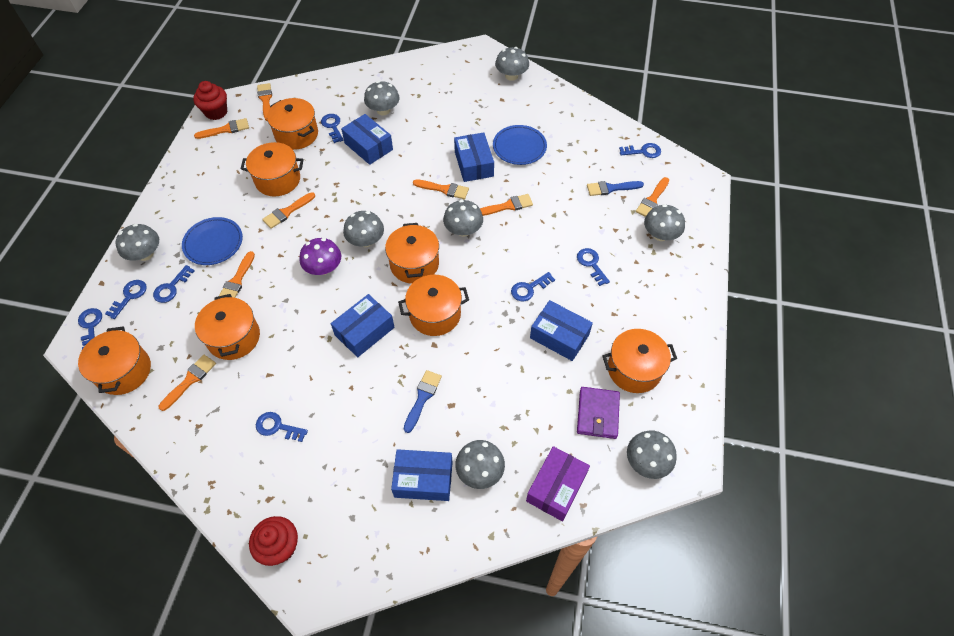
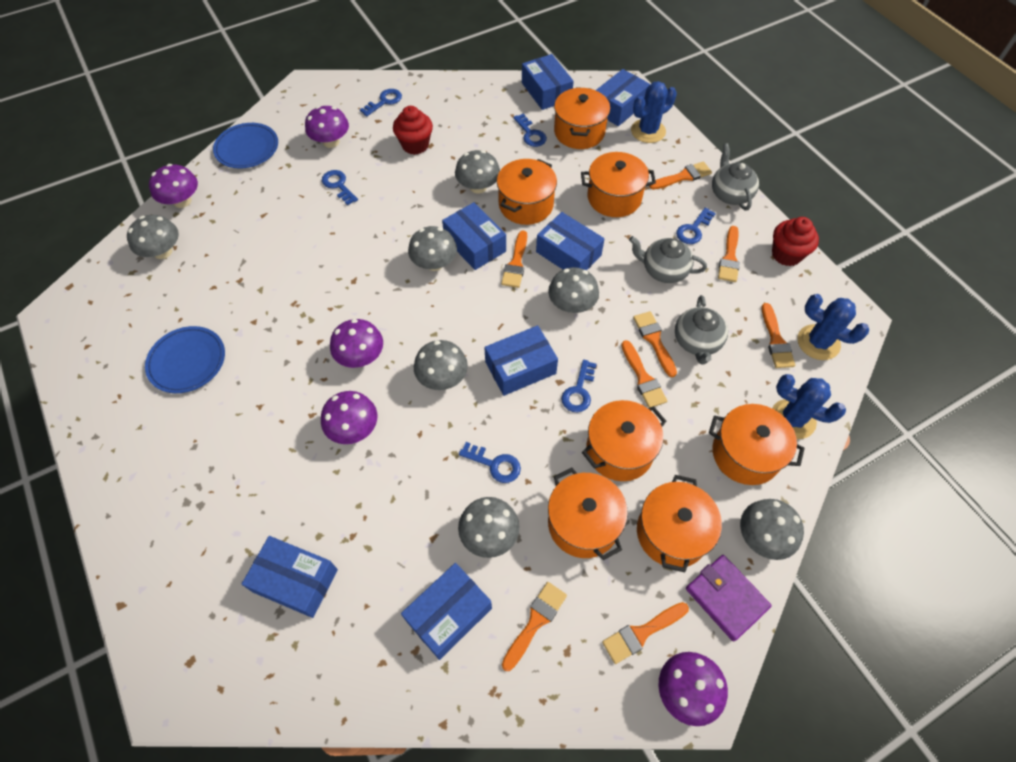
blue box: 5 -> 7
blue brush: 2 -> 0
blue cactus: 0 -> 3
blue key: 8 -> 6
grey mushroom: 8 -> 7
grey teapot: 0 -> 3
purple box: 1 -> 0
purple mushroom: 1 -> 5

